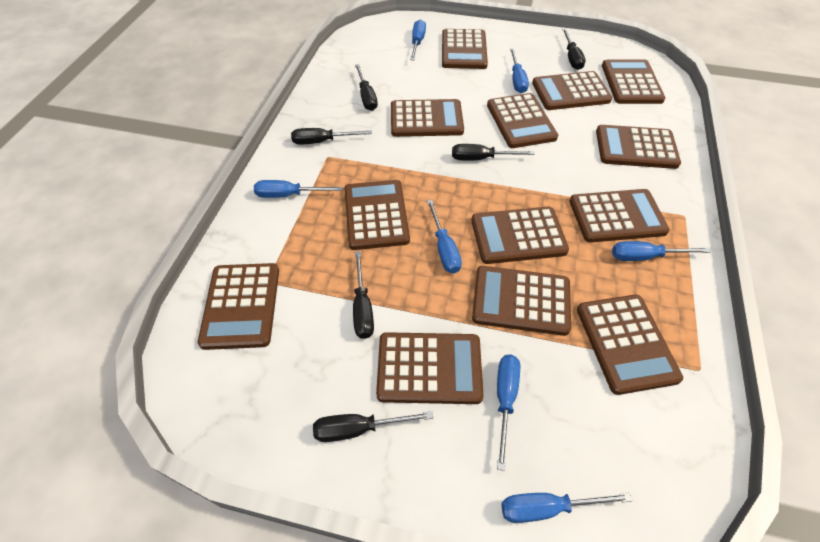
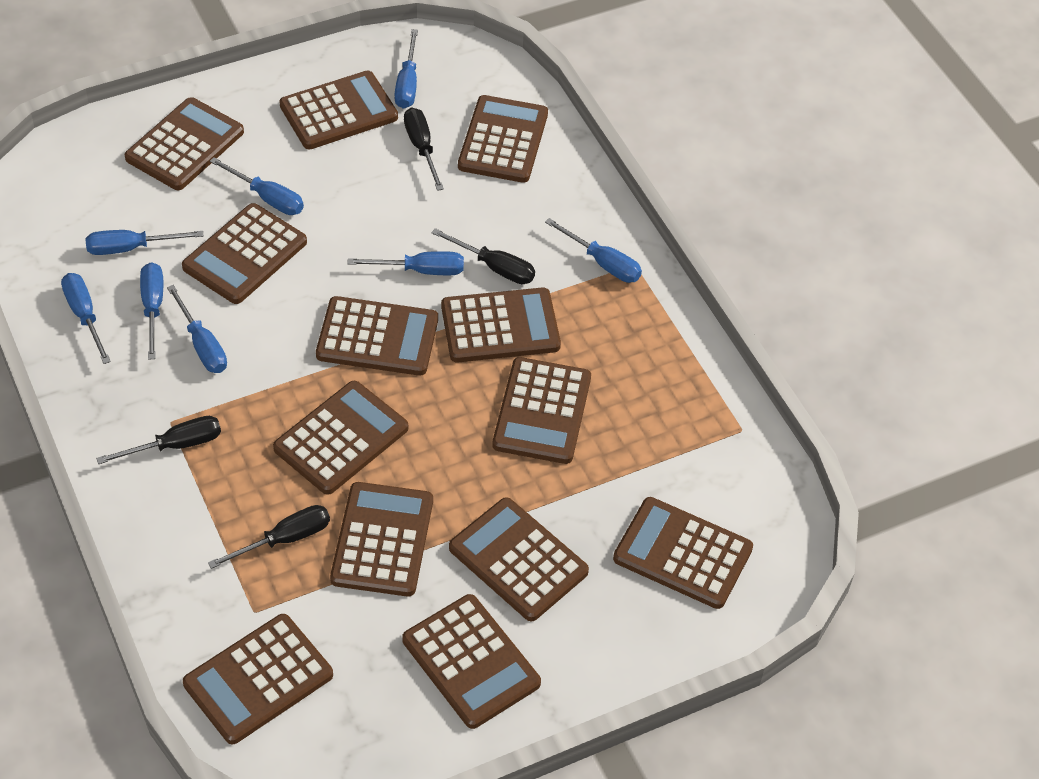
black screwdriver: 6 -> 4
blue screwdriver: 7 -> 8

